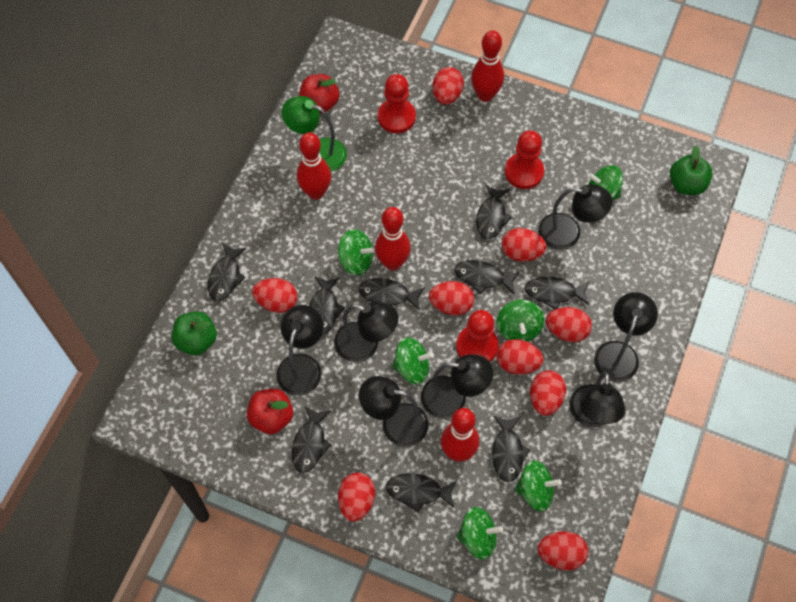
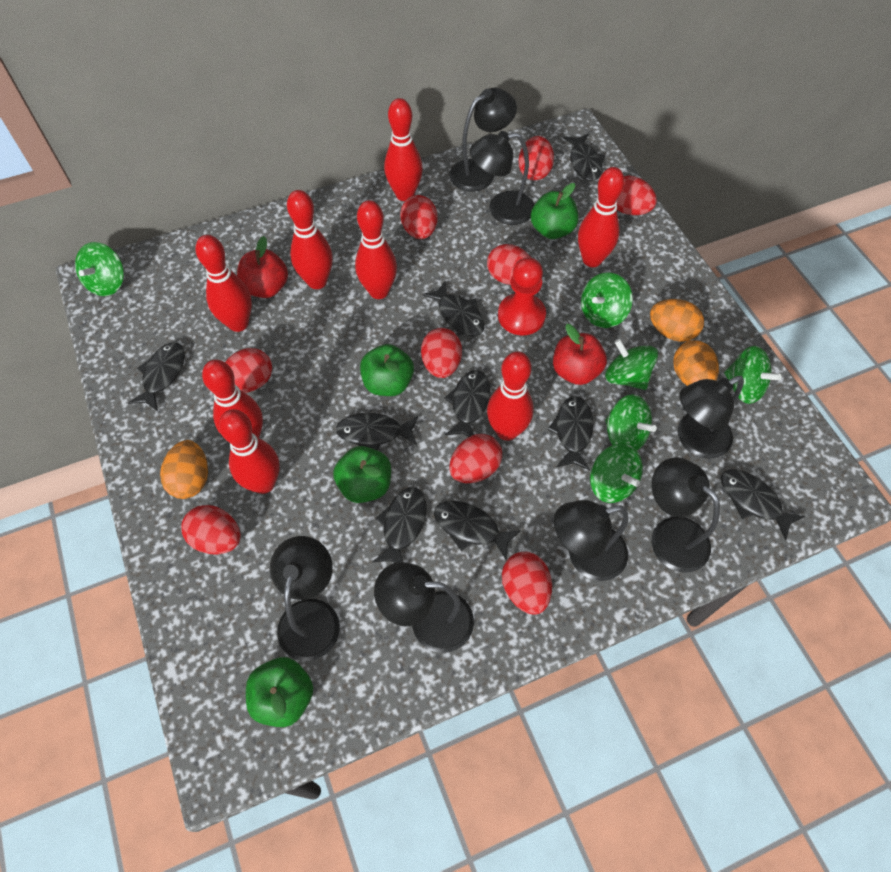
green apple: 2 -> 4
green lamp: 1 -> 0
orange egg: 0 -> 3
red bowling pin: 4 -> 8
red pawn: 3 -> 1

